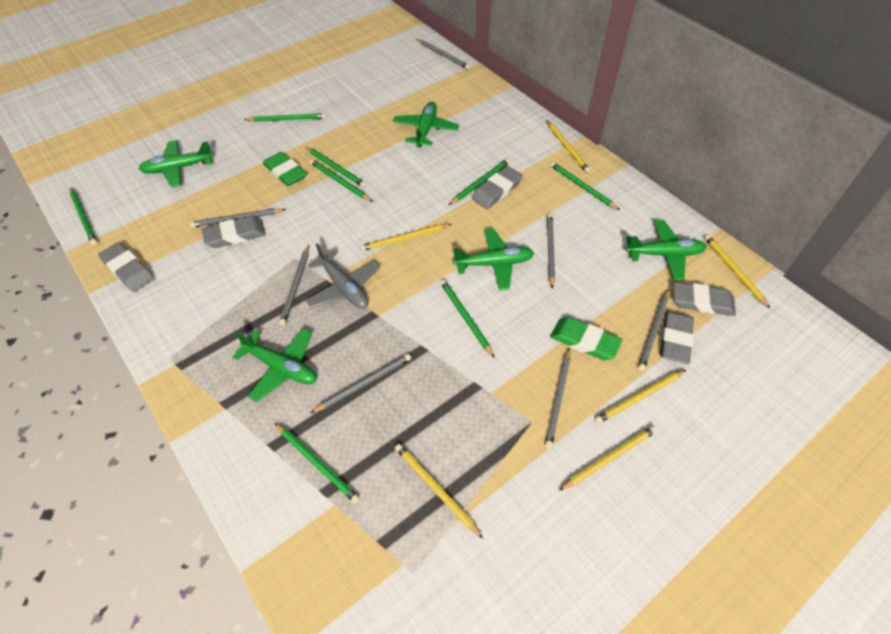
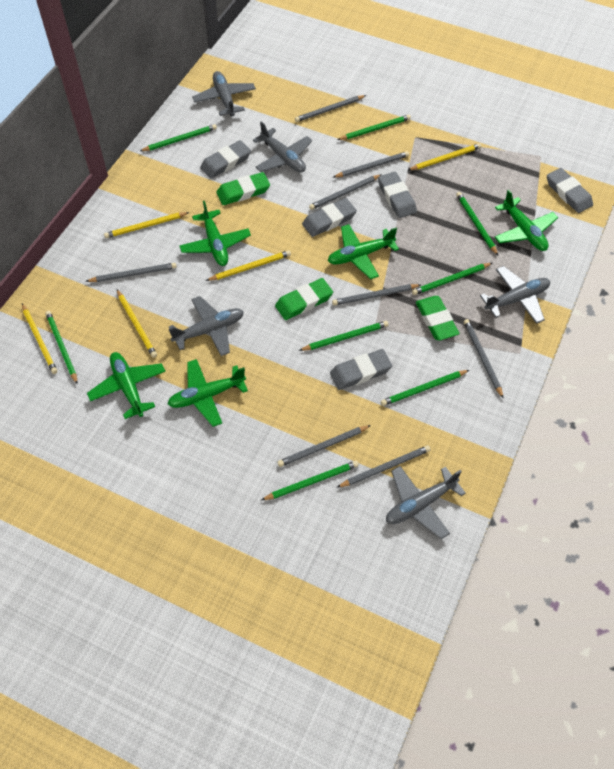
green eraser: 2 -> 3
grey pencil: 7 -> 8
grey plane: 1 -> 5
yellow pencil: 6 -> 5

